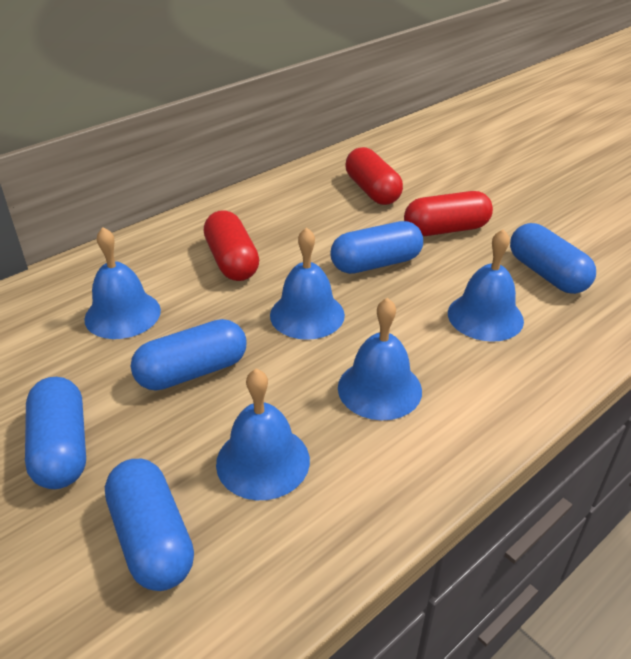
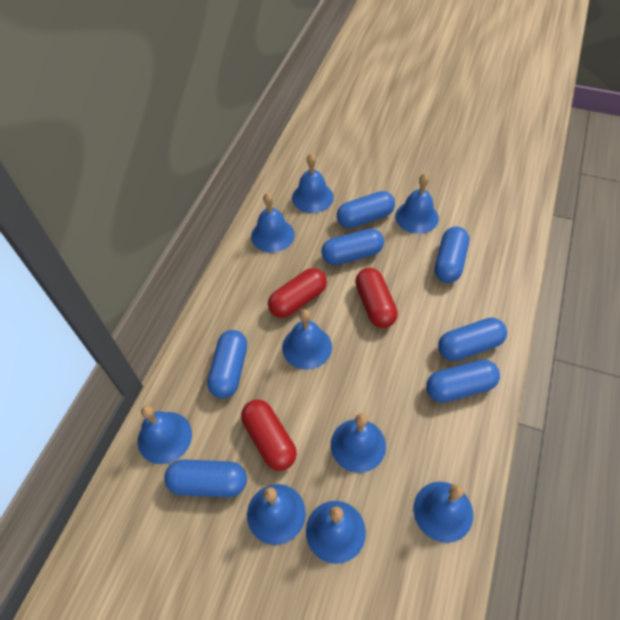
blue bell: 5 -> 9
blue capsule: 5 -> 7

